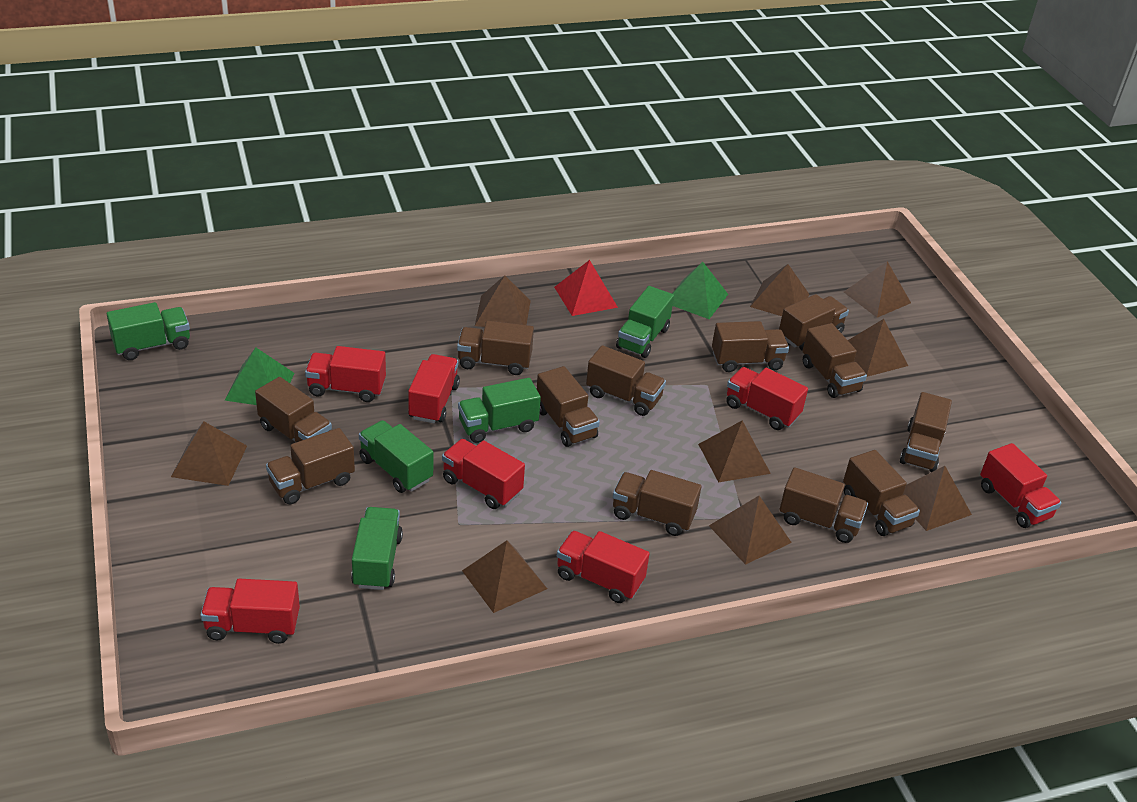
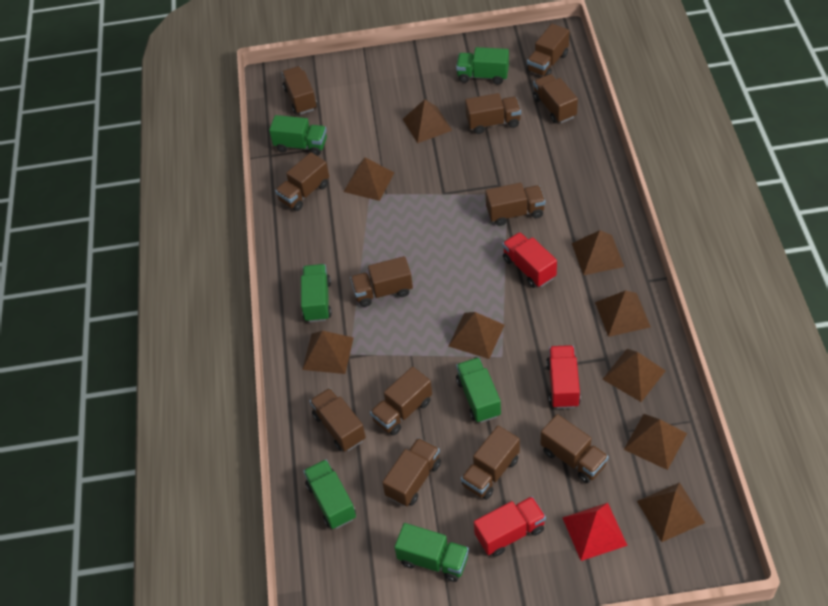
green pyramid: 2 -> 0
green truck: 5 -> 6
red truck: 7 -> 3

